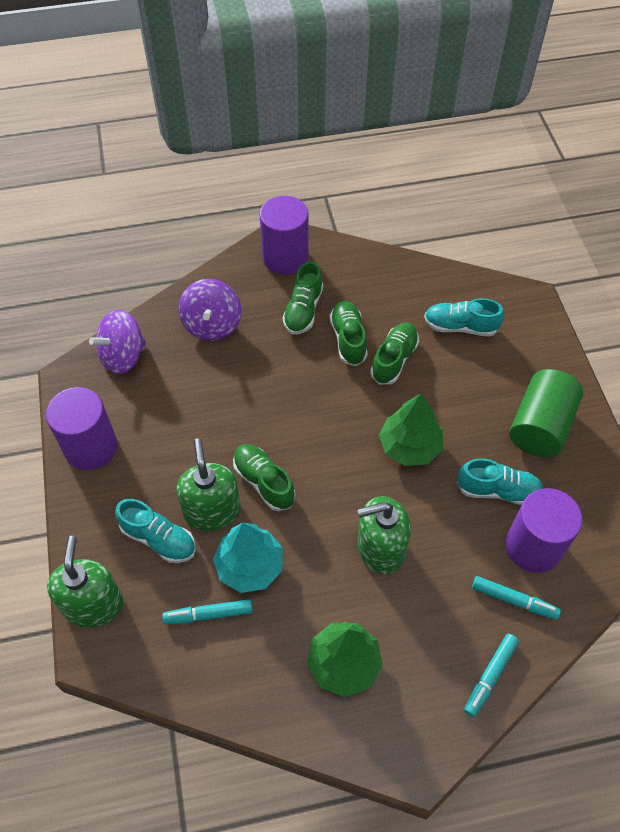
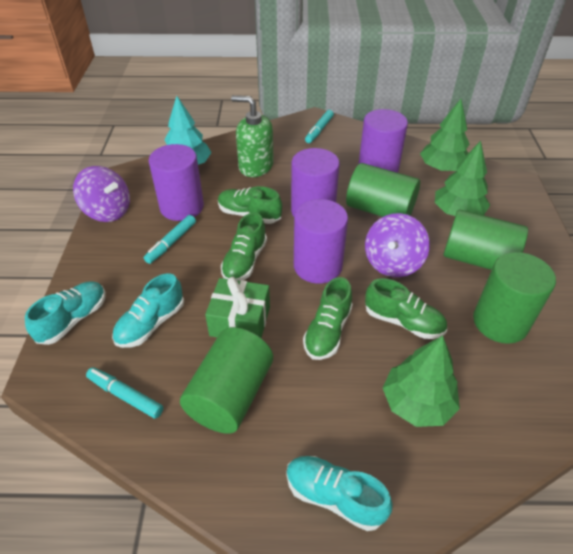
green cylinder: 1 -> 4
green gift: 0 -> 1
green soap dispenser: 3 -> 1
green tree: 2 -> 3
purple cylinder: 3 -> 4

